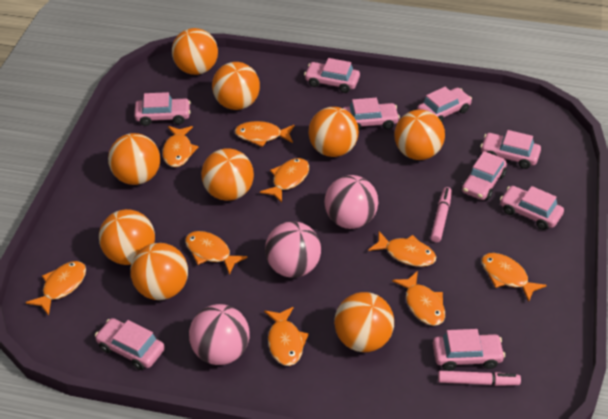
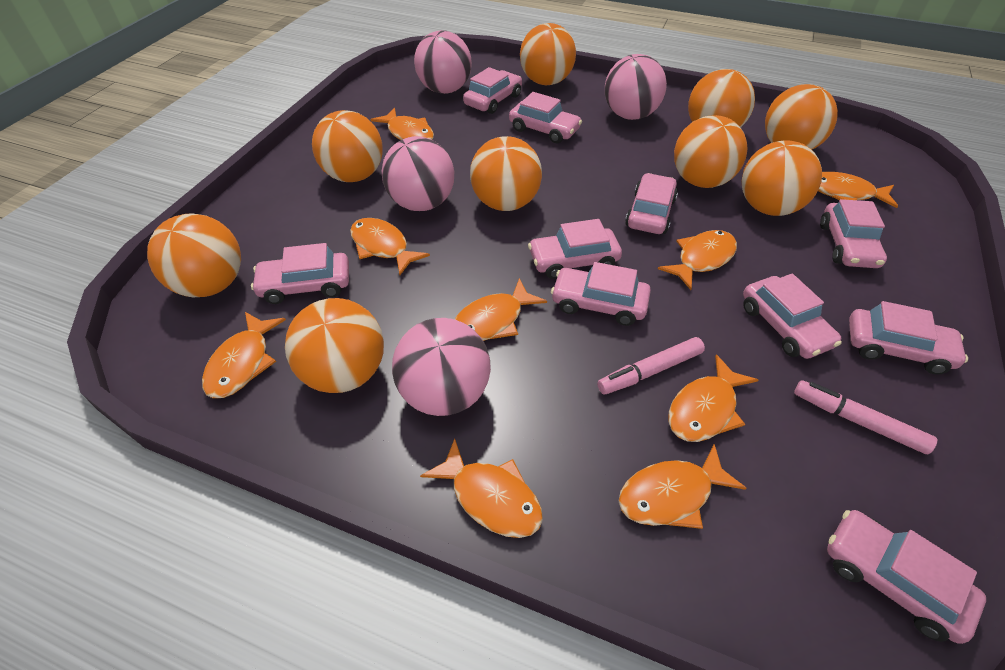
pink ball: 3 -> 4
pink car: 9 -> 10

